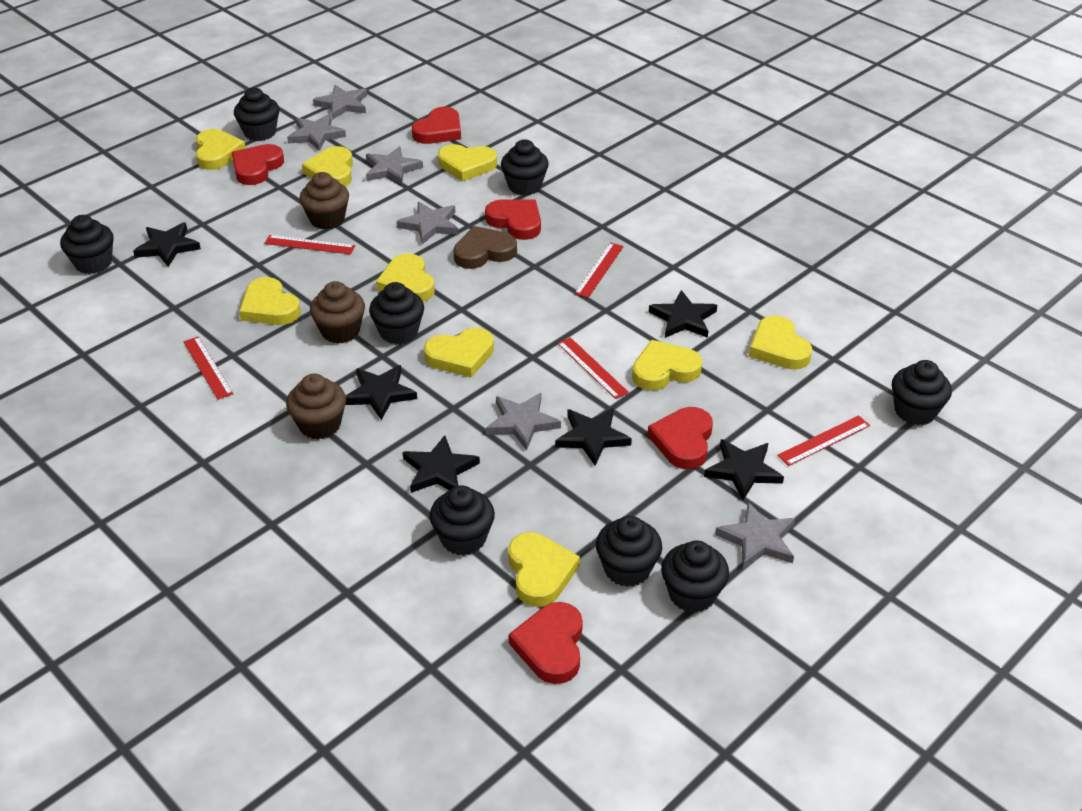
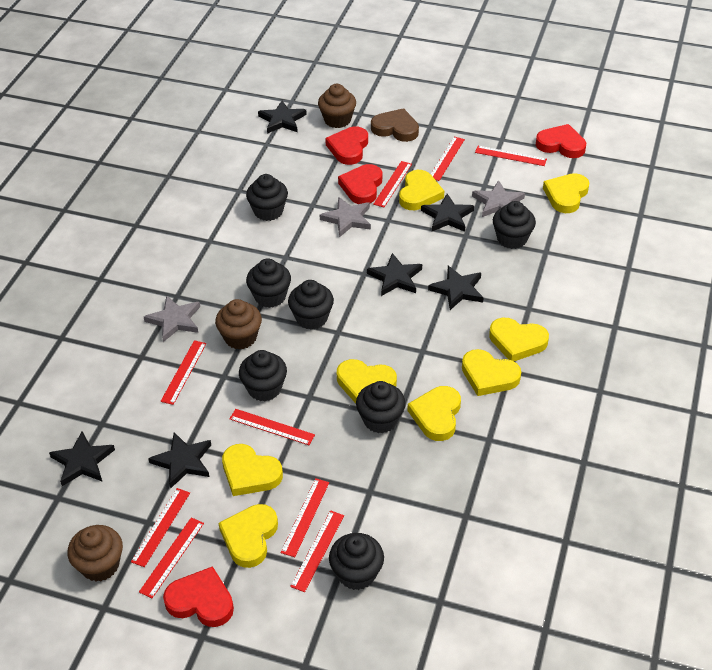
black cupcake: 8 -> 7
grey star: 6 -> 3
red heart: 5 -> 4
red ruler: 5 -> 9
yellow heart: 9 -> 8

